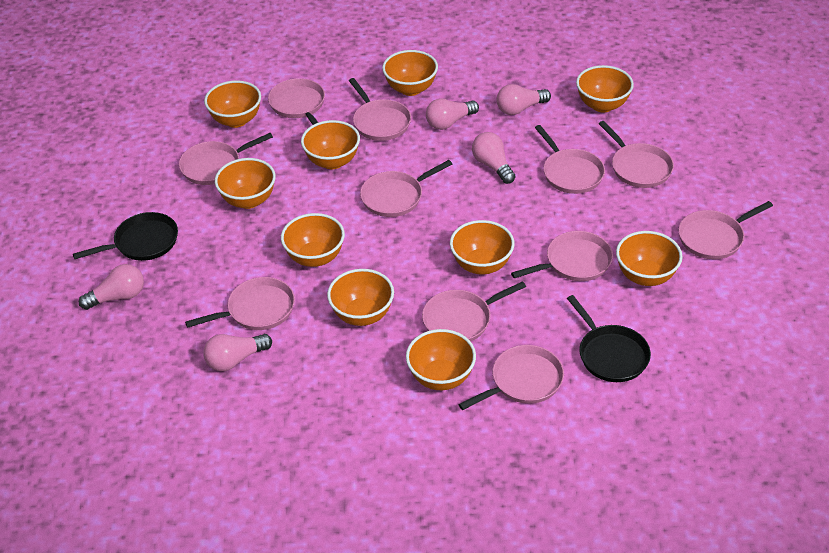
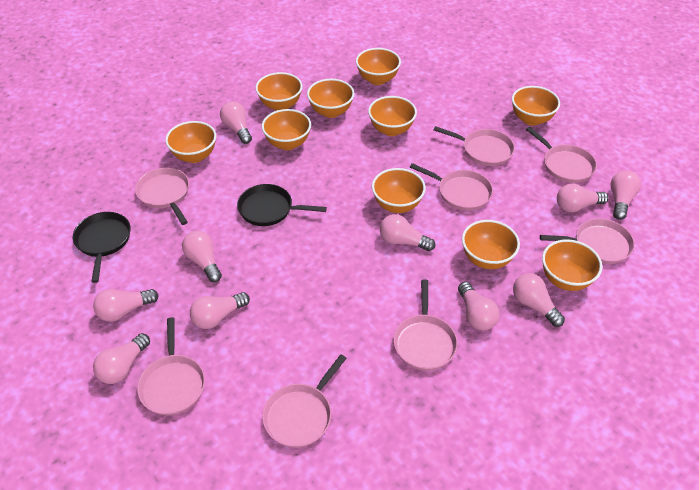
pink light bulb: 5 -> 10
pink pan: 11 -> 8

